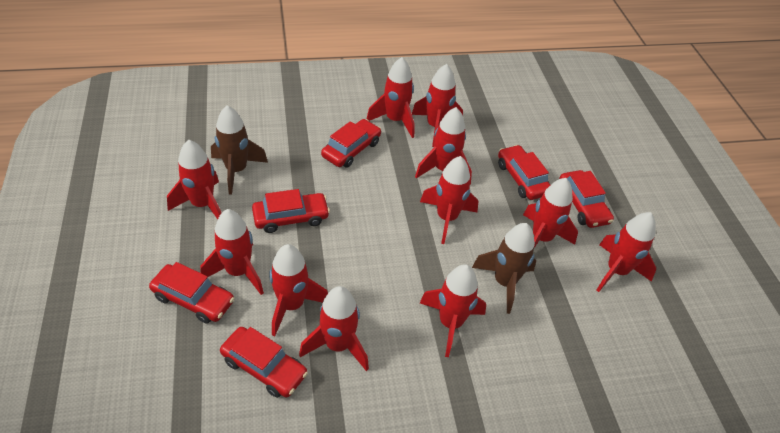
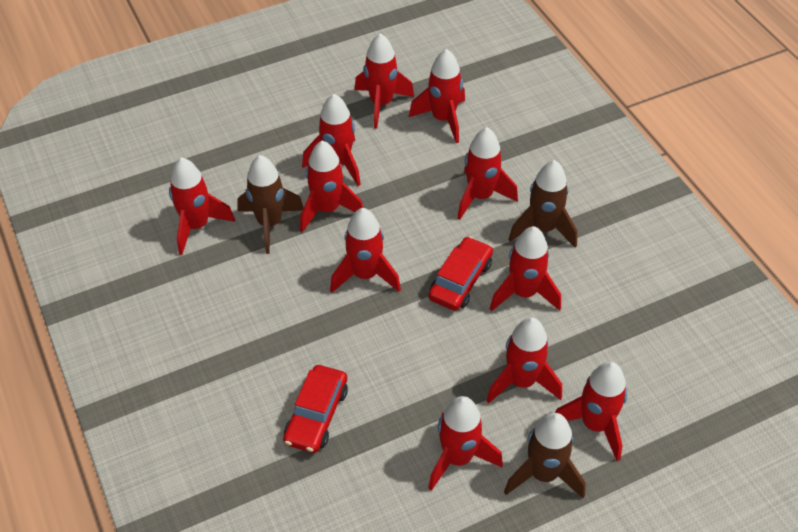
brown rocket: 2 -> 3
red car: 6 -> 2

